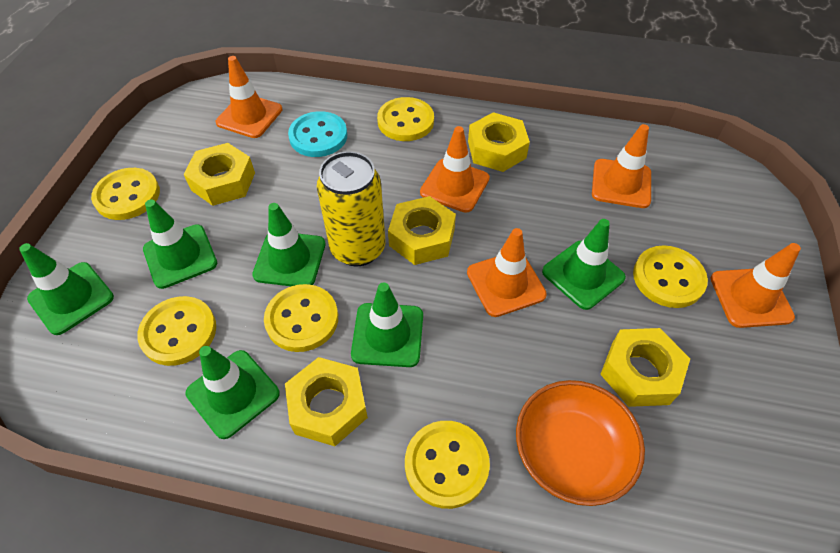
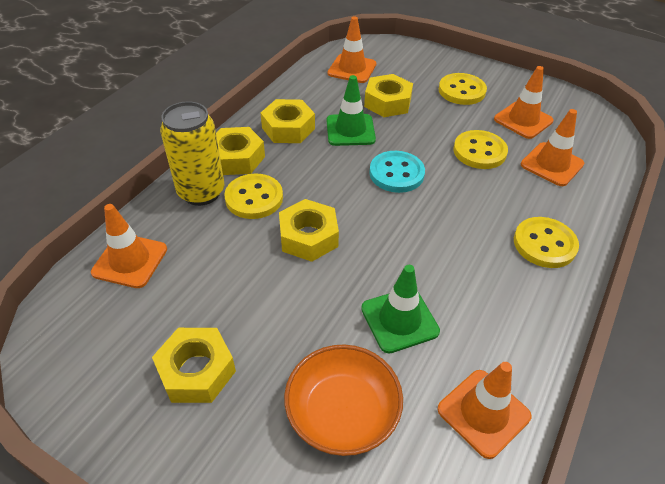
green traffic cone: 6 -> 2
yellow button: 6 -> 4

